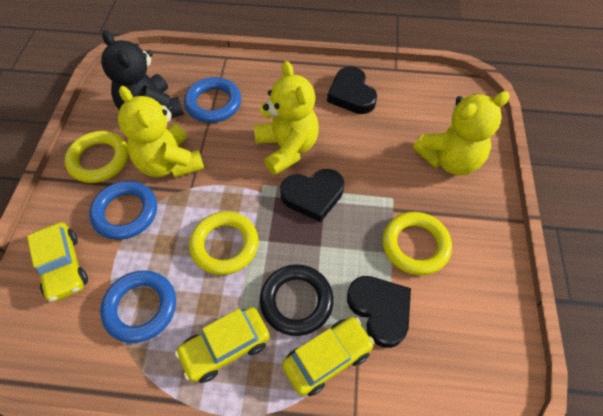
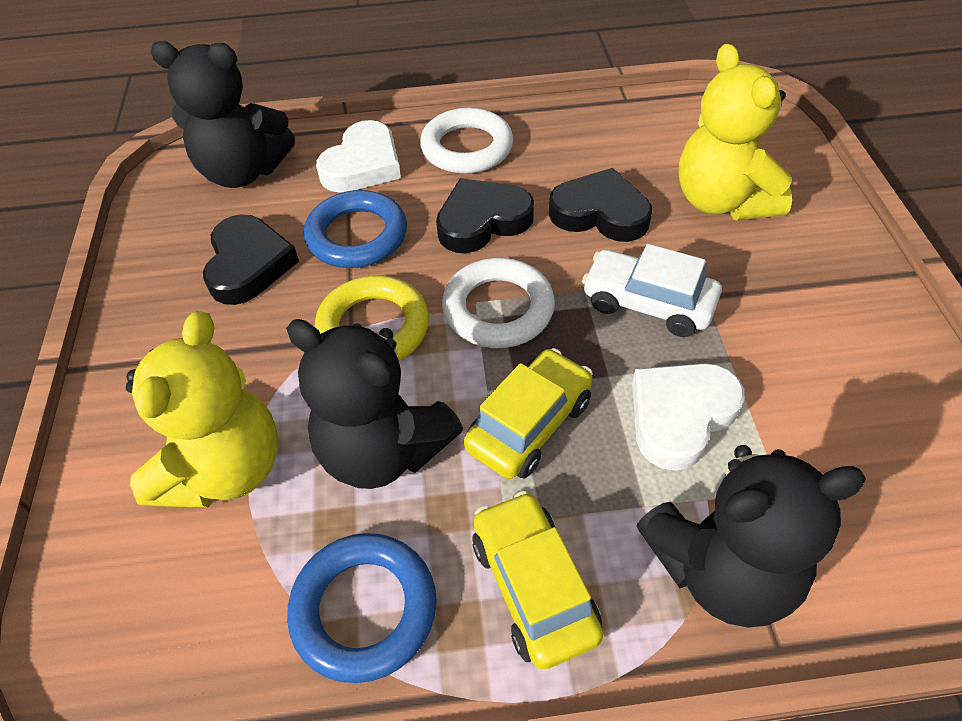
black ring: 1 -> 0
black teddy bear: 1 -> 3
blue ring: 3 -> 2
white car: 0 -> 1
white heart: 0 -> 2
white ring: 0 -> 2
yellow car: 3 -> 2
yellow ring: 3 -> 1
yellow teddy bear: 3 -> 2

